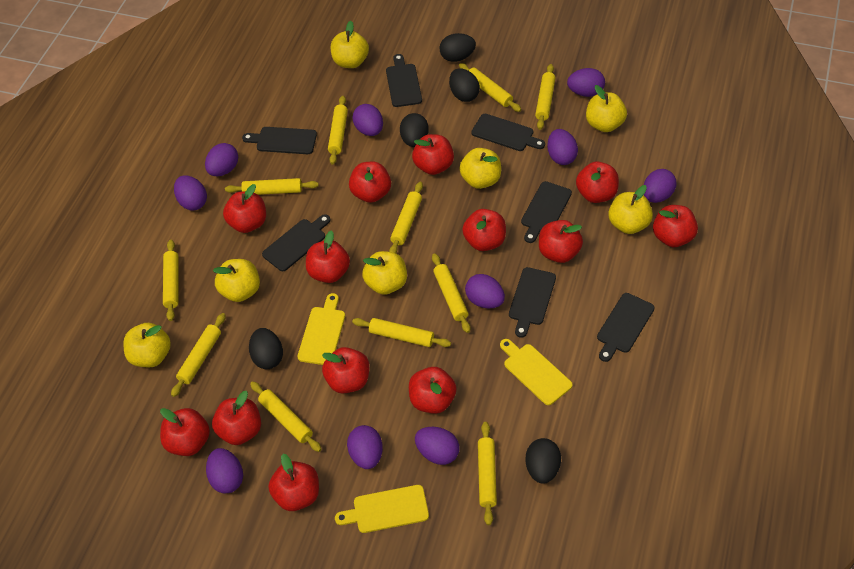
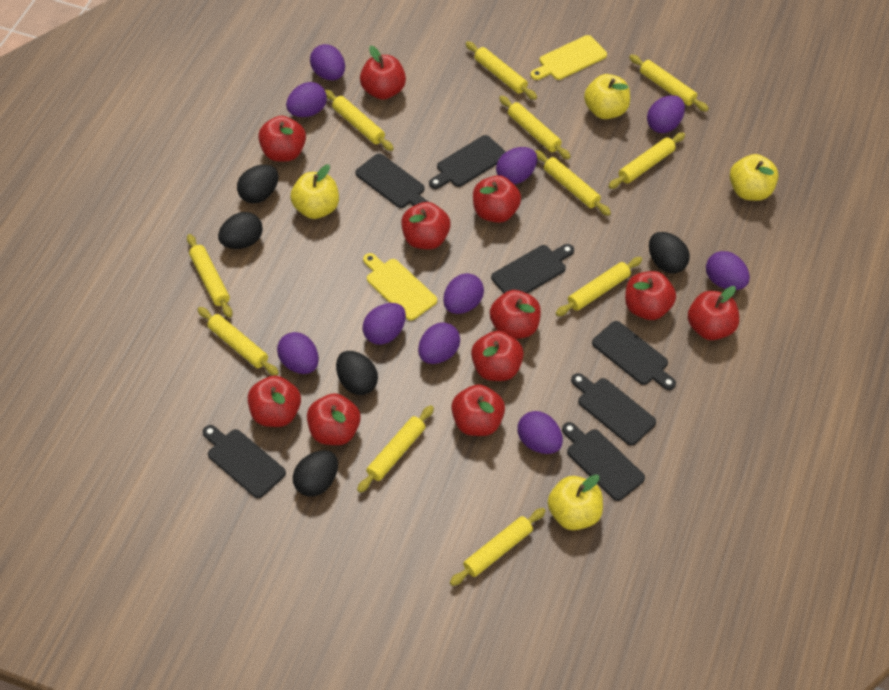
red apple: 13 -> 11
yellow apple: 7 -> 4
yellow cutting board: 3 -> 2

